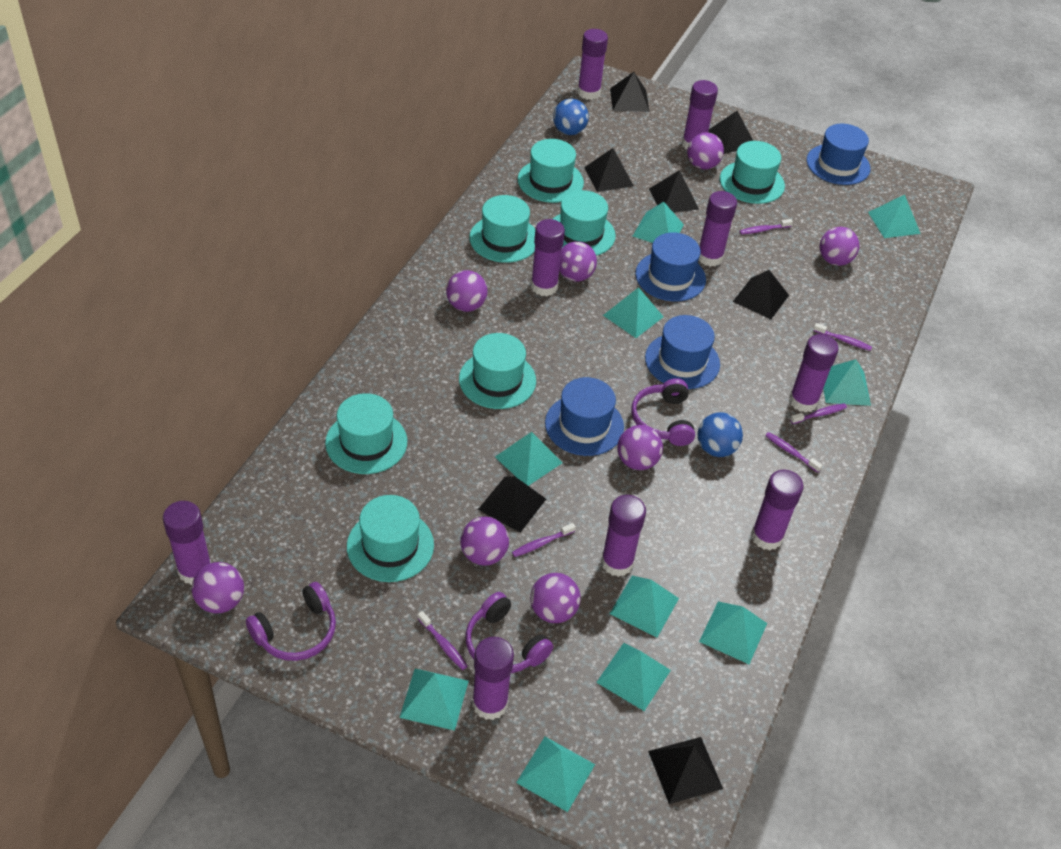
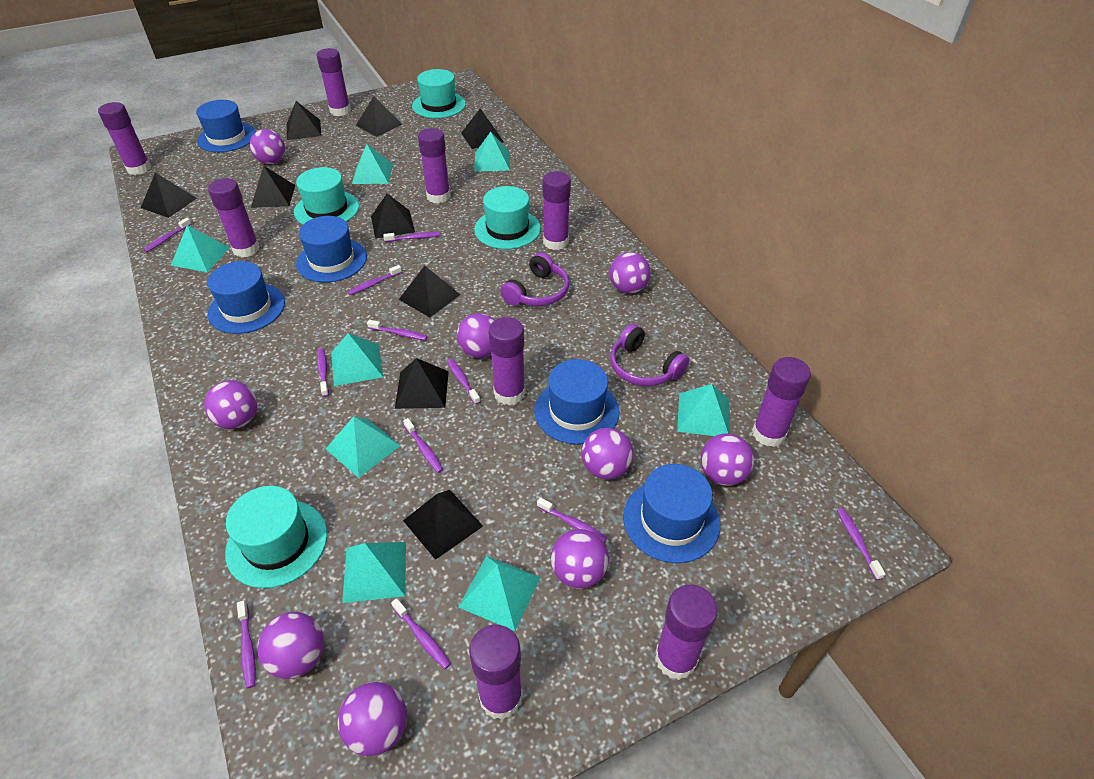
black pyramid: 7 -> 9
blue ball: 2 -> 0
blue hat: 4 -> 5
purple ball: 8 -> 9
purple headphones: 3 -> 2
purple toothbrush: 6 -> 11
turquoise hat: 7 -> 4
turquoise pyramid: 10 -> 8

